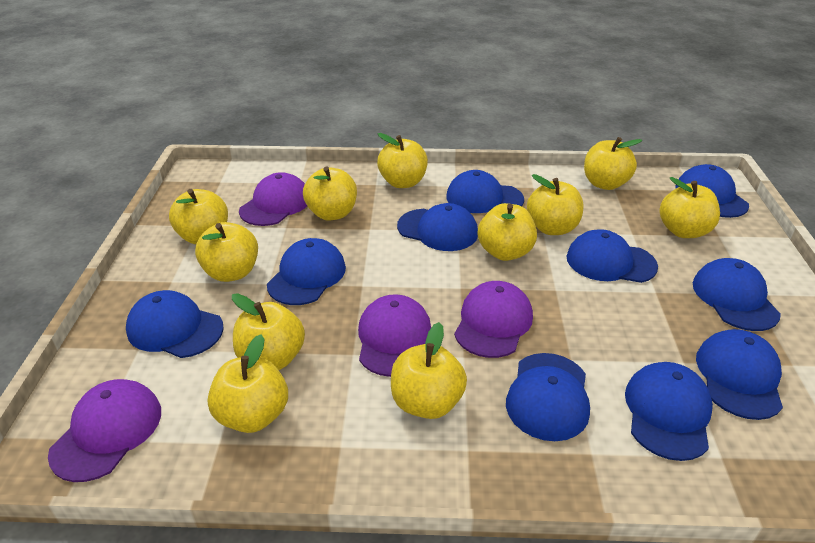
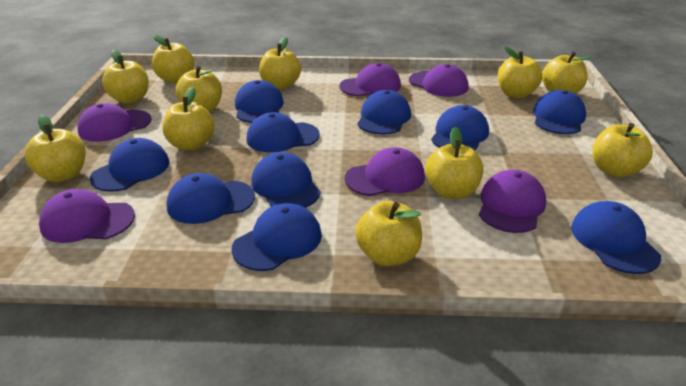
purple cap: 4 -> 6

